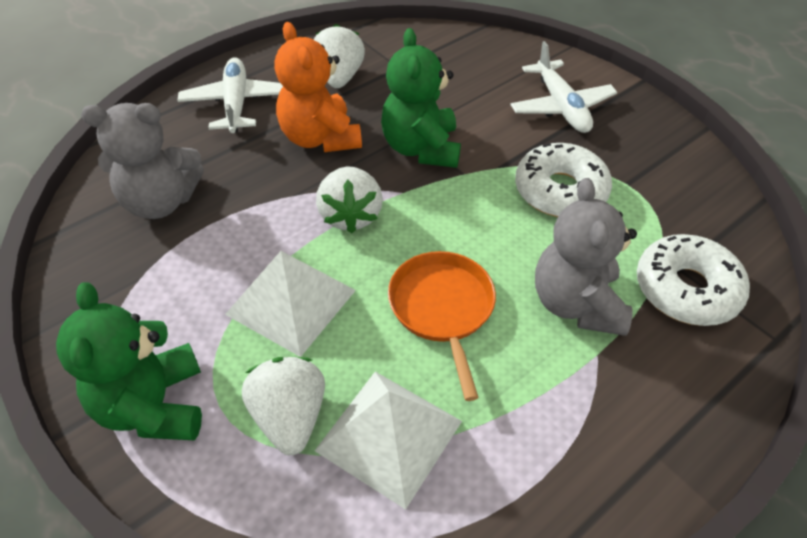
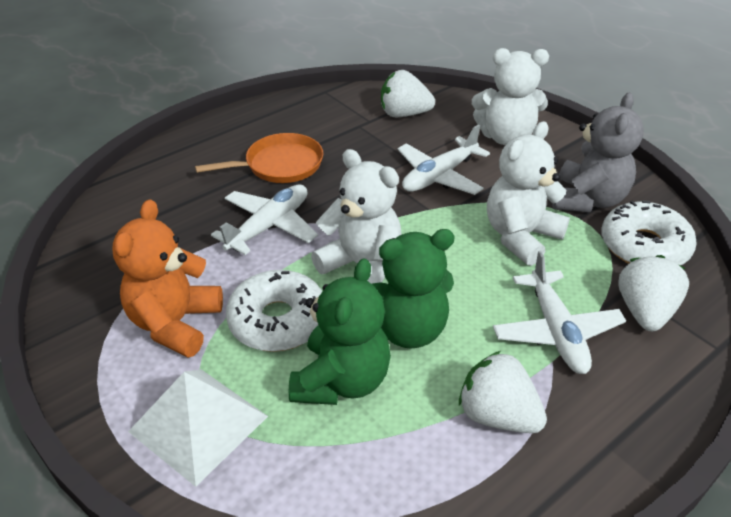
grey teddy bear: 2 -> 1
white plane: 2 -> 3
white pyramid: 2 -> 1
white teddy bear: 0 -> 3

